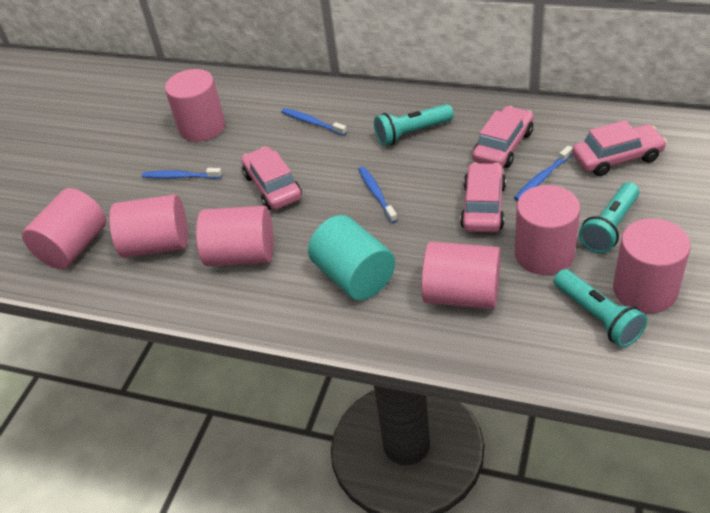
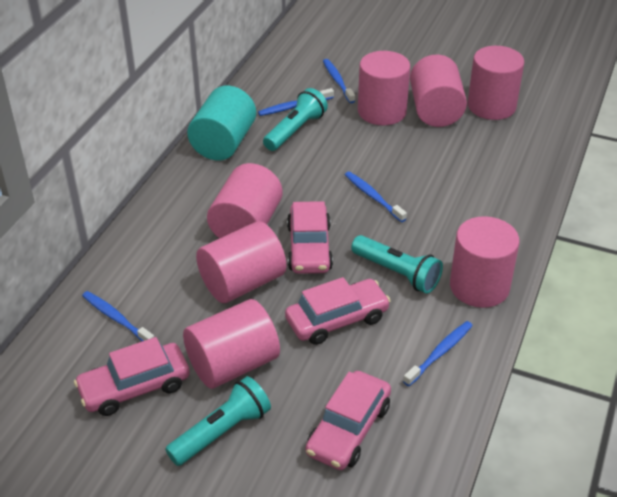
blue toothbrush: 4 -> 5

